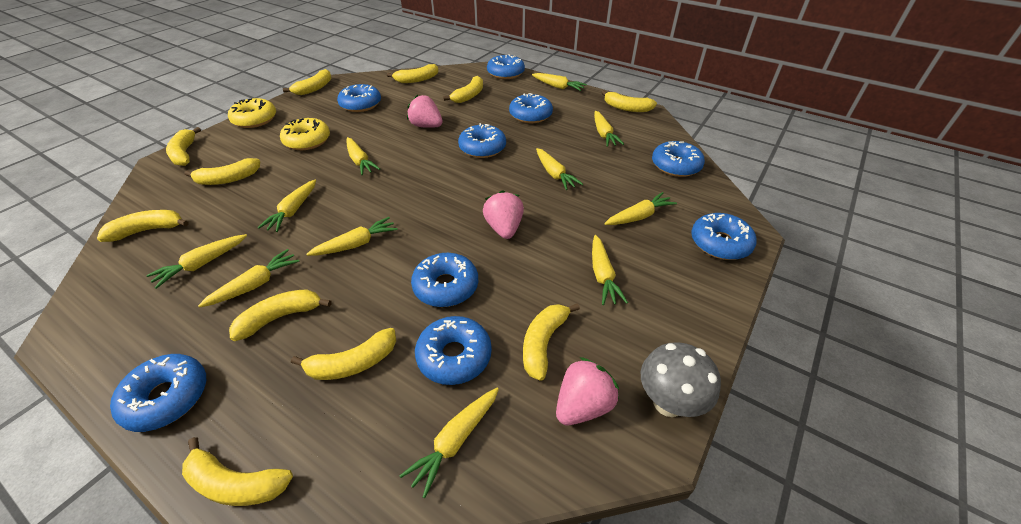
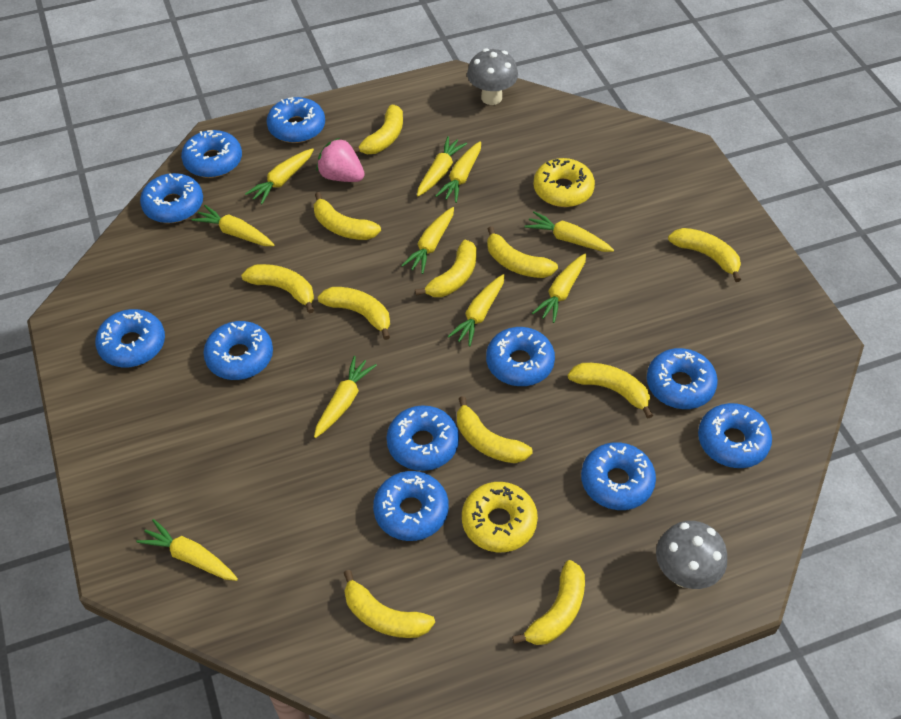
blue donut: 9 -> 11
grey mushroom: 1 -> 2
pink strawberry: 3 -> 1
yellow carrot: 11 -> 10

